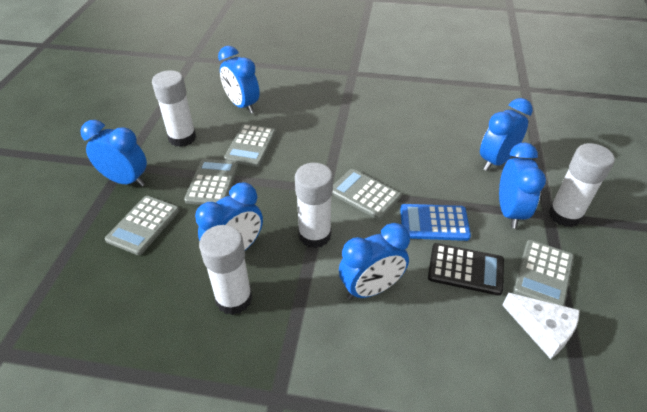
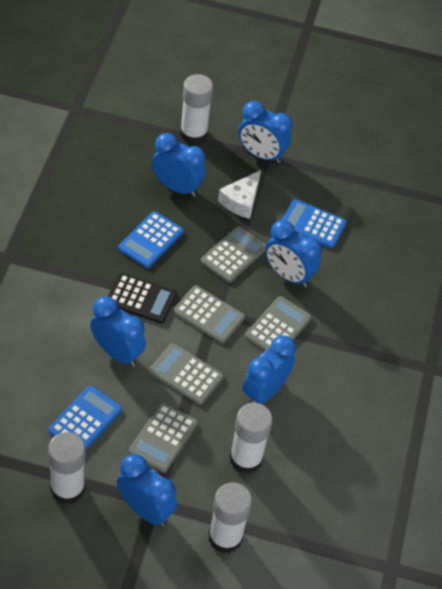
blue calculator: 1 -> 3

